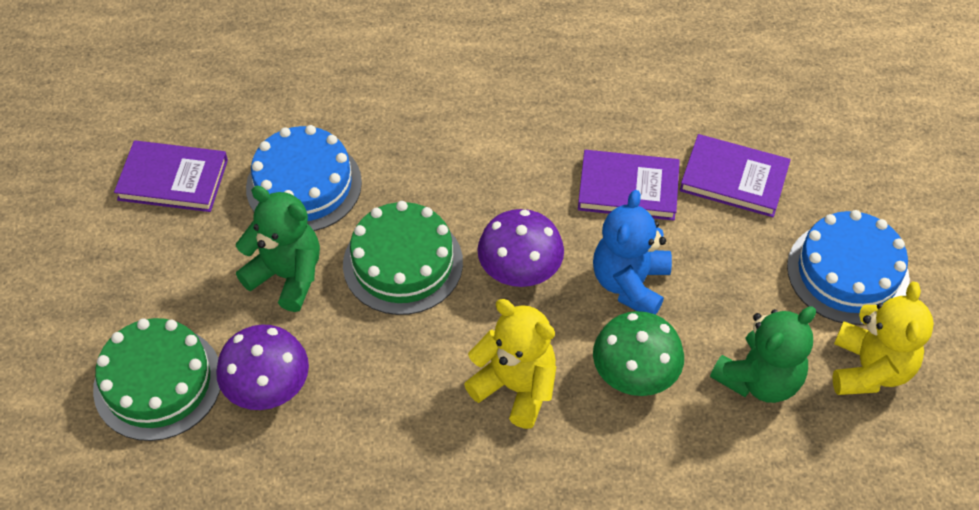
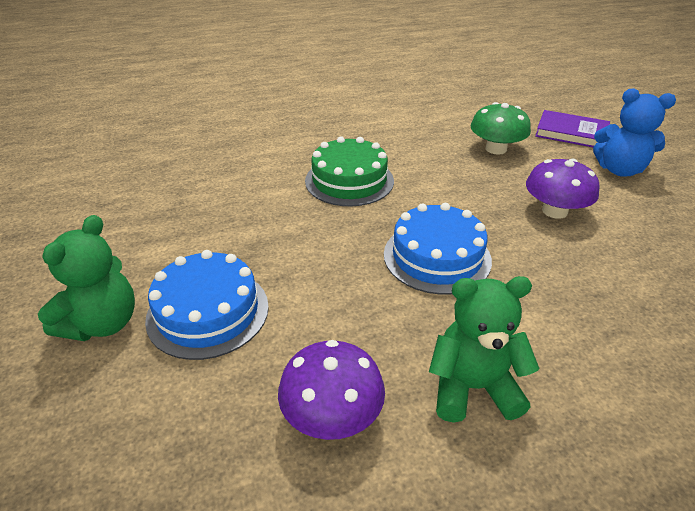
green cake: 2 -> 1
purple book: 3 -> 1
yellow teddy bear: 2 -> 0

